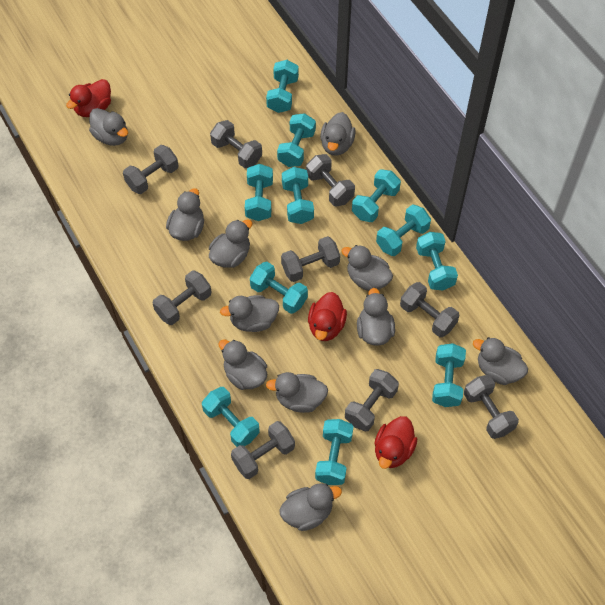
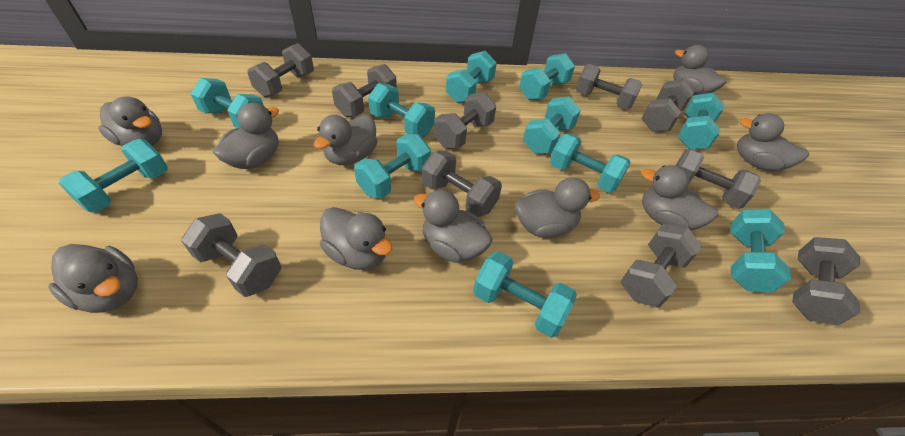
grey duck: 11 -> 10
grey dumbbell: 9 -> 10
red duck: 3 -> 0

